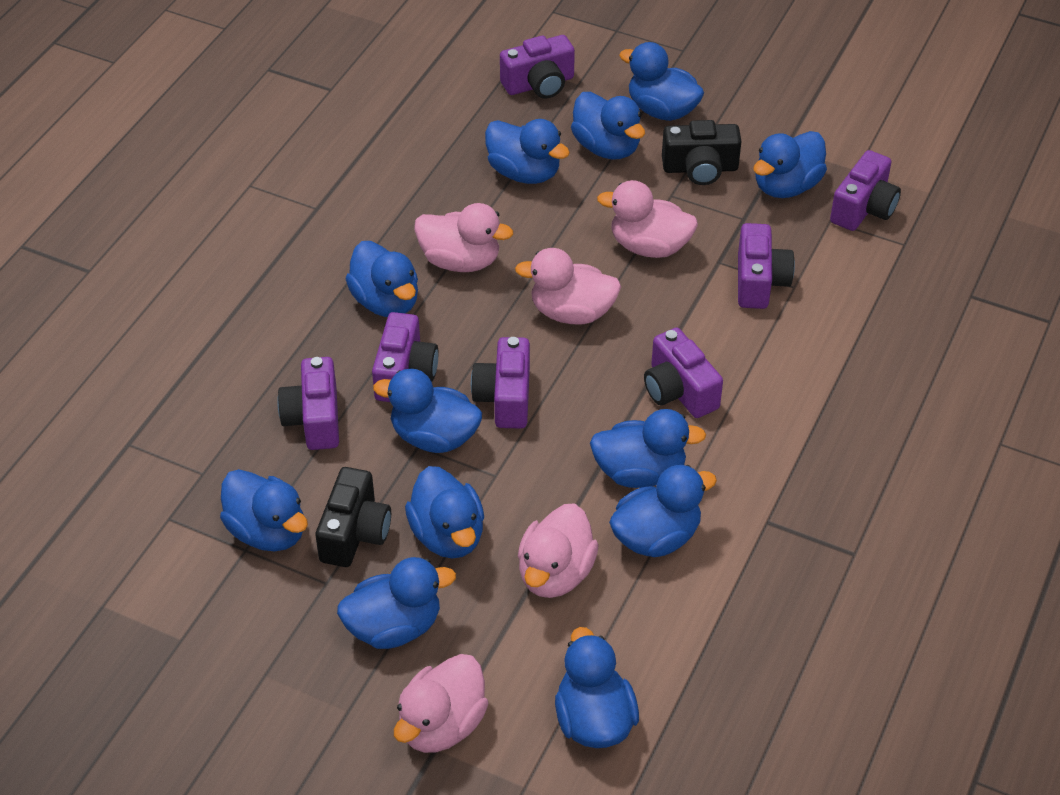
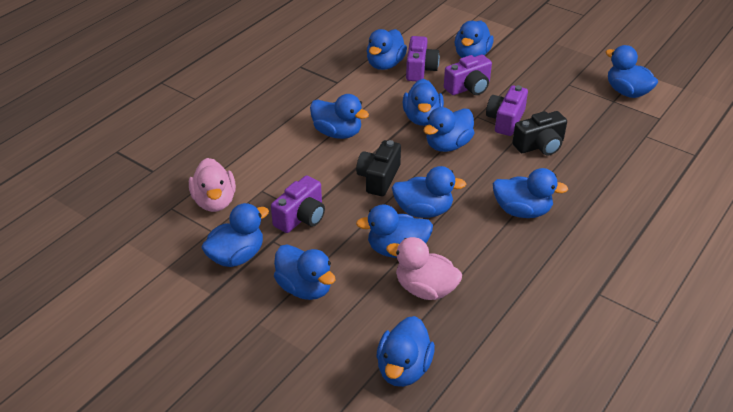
pink duck: 5 -> 2
purple camera: 7 -> 4

